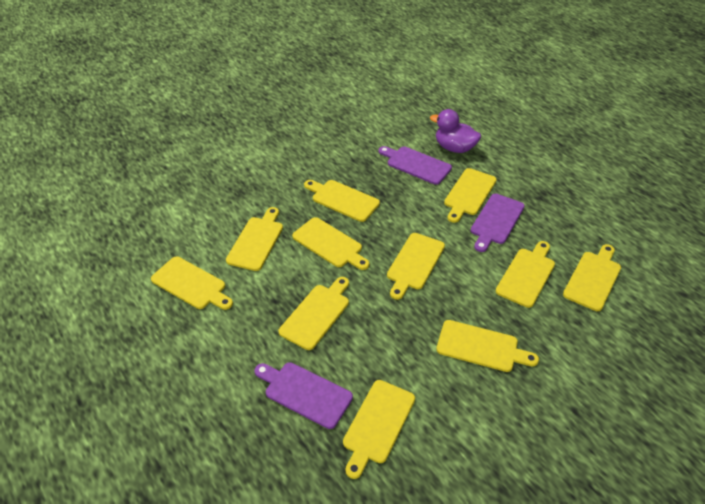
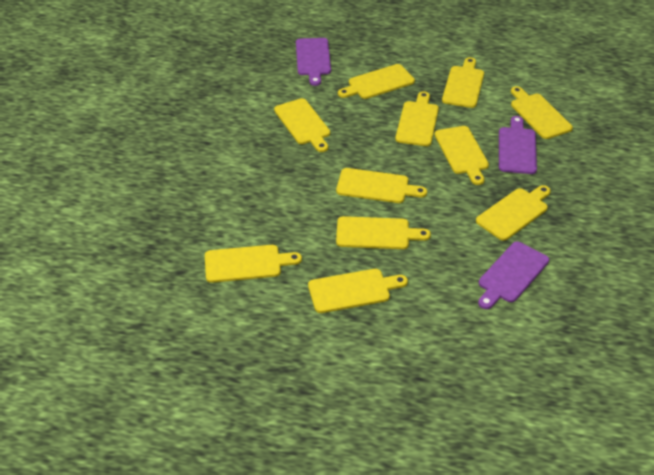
purple duck: 1 -> 0

